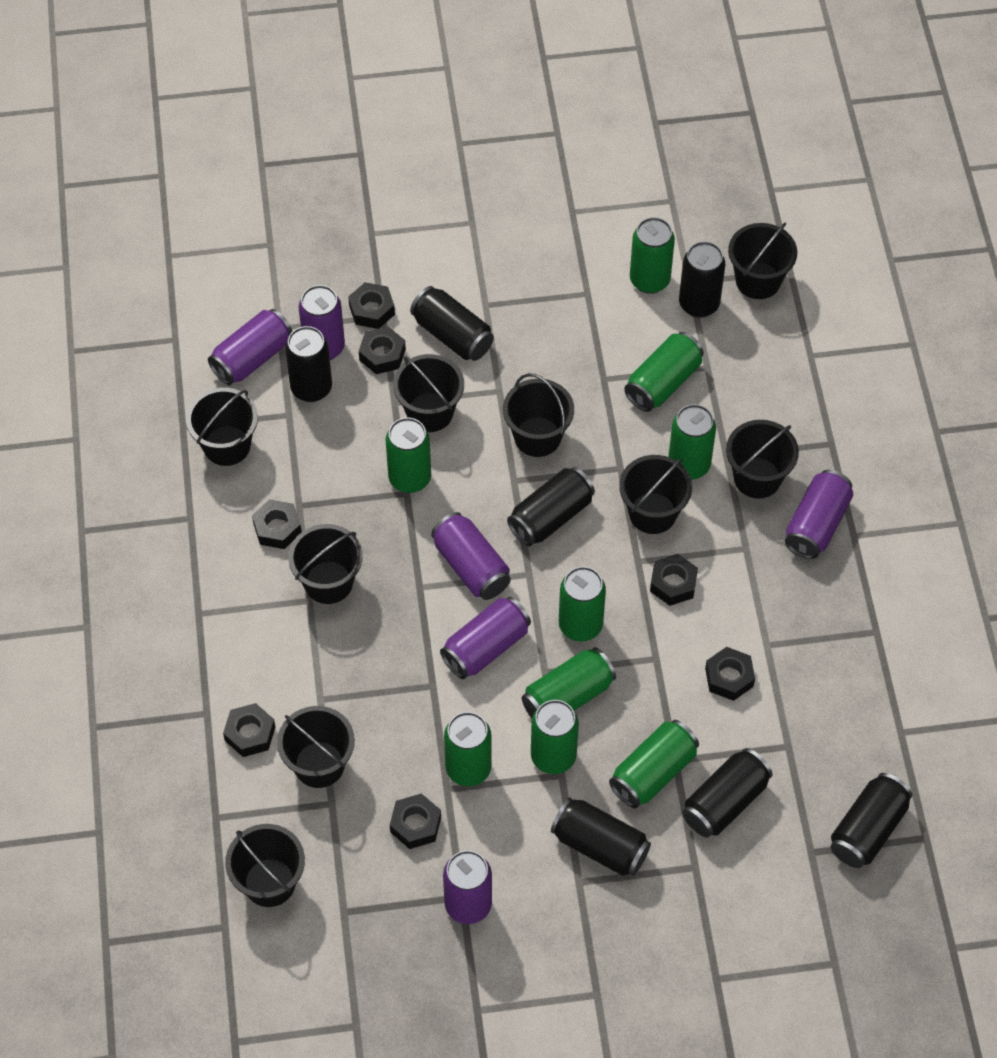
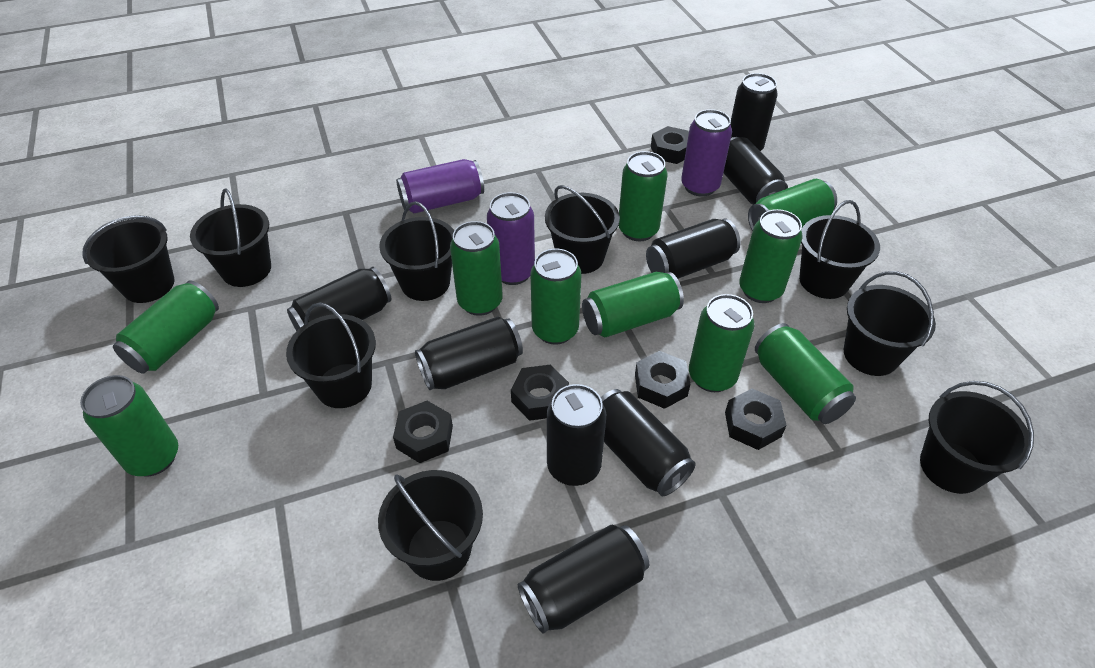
black can: 7 -> 8
black nut: 7 -> 5
green can: 9 -> 10
purple can: 6 -> 3

